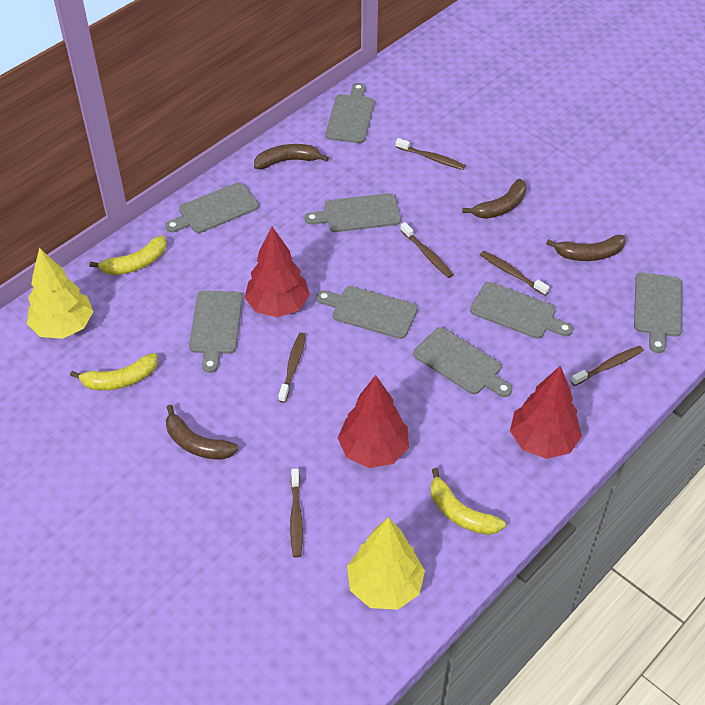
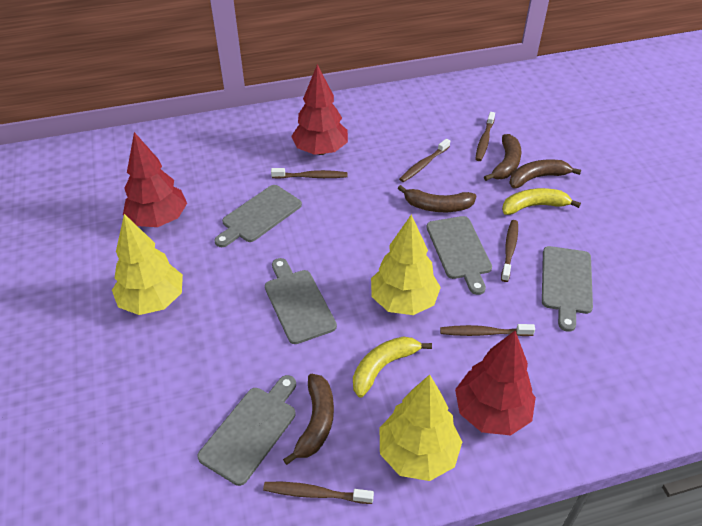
grey cutting board: 8 -> 5
yellow banana: 3 -> 2
yellow tree: 2 -> 3

